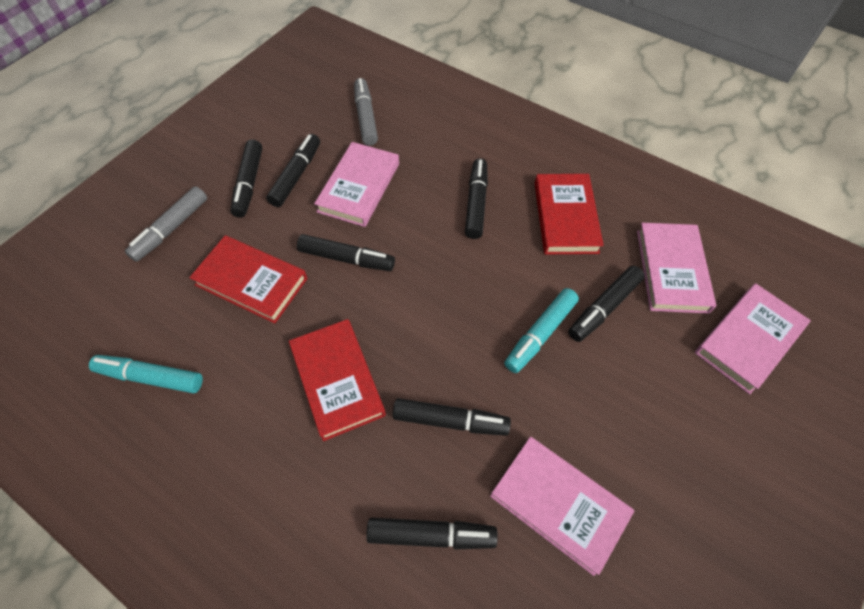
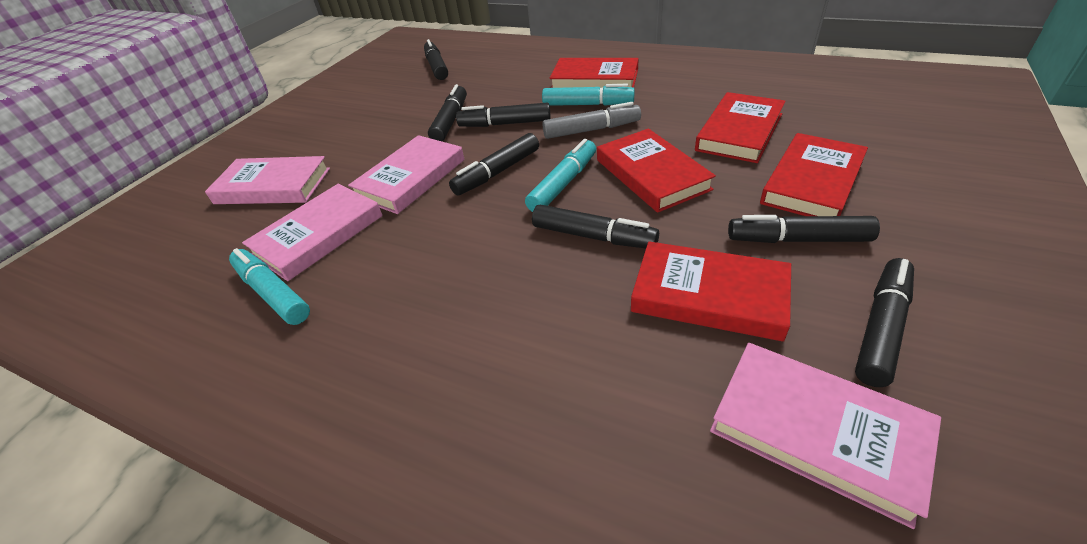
grey marker: 2 -> 1
red book: 3 -> 5
turquoise marker: 2 -> 3

